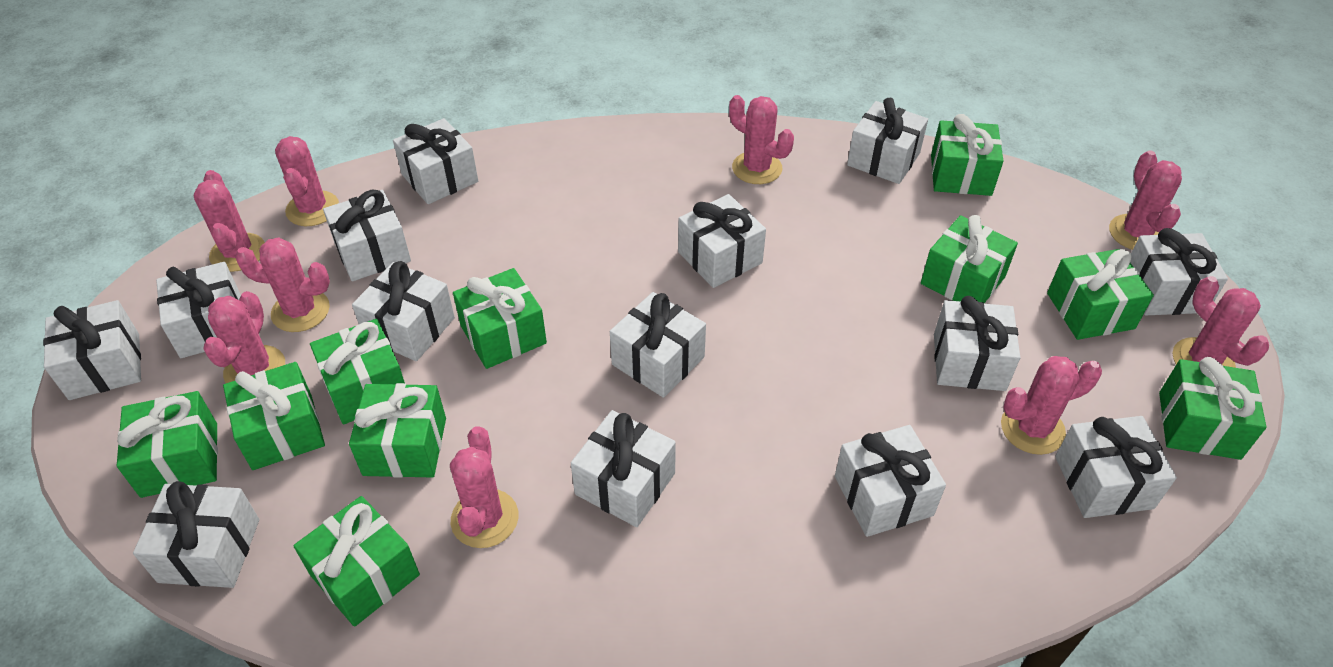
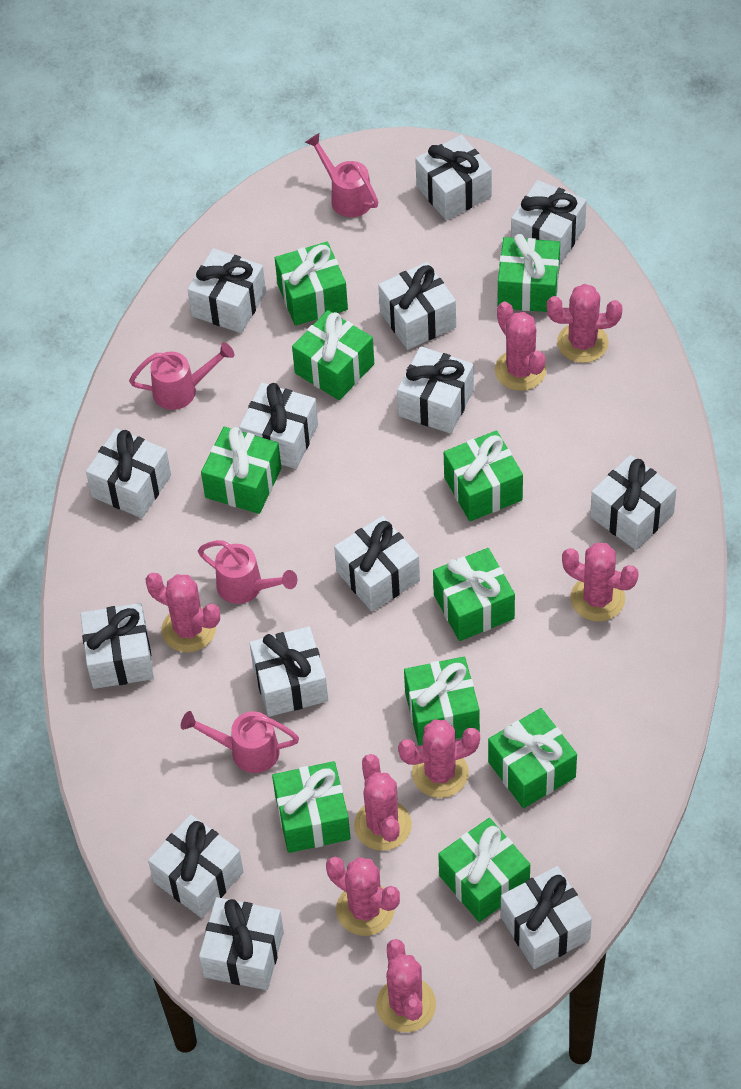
pink cactus: 9 -> 8
pink watering can: 0 -> 4

